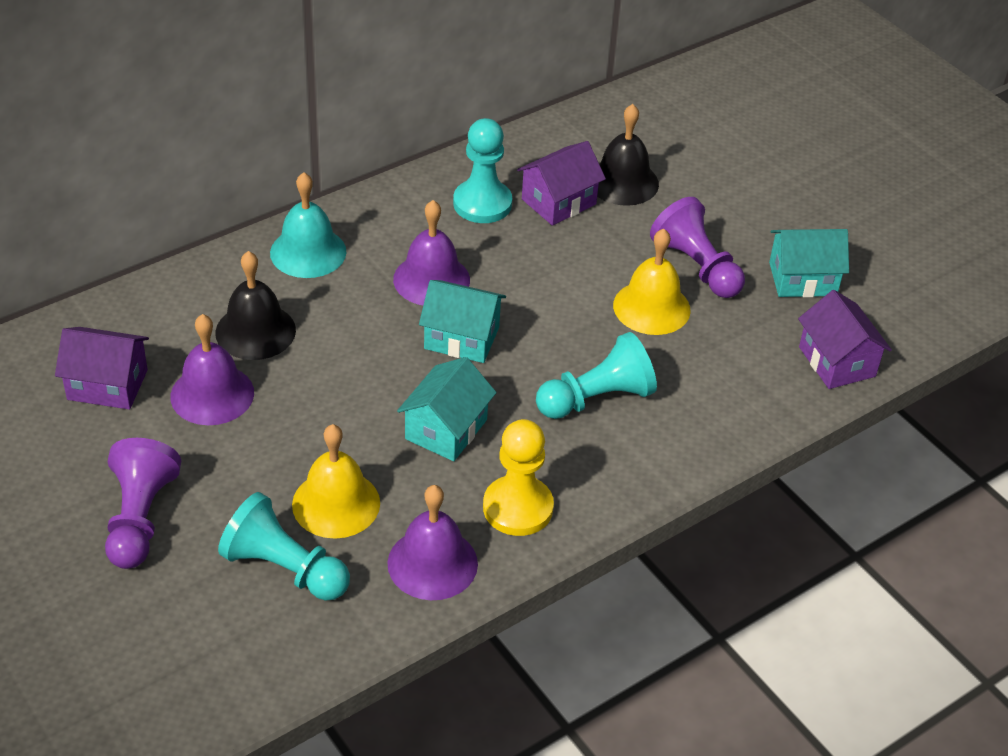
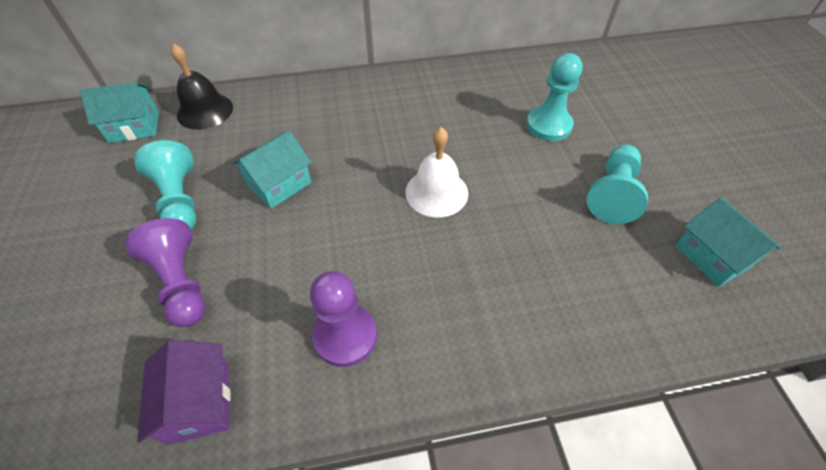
black bell: 2 -> 1
purple bell: 3 -> 0
purple house: 3 -> 1
turquoise bell: 1 -> 0
white bell: 0 -> 1
yellow bell: 2 -> 0
yellow pawn: 1 -> 0

